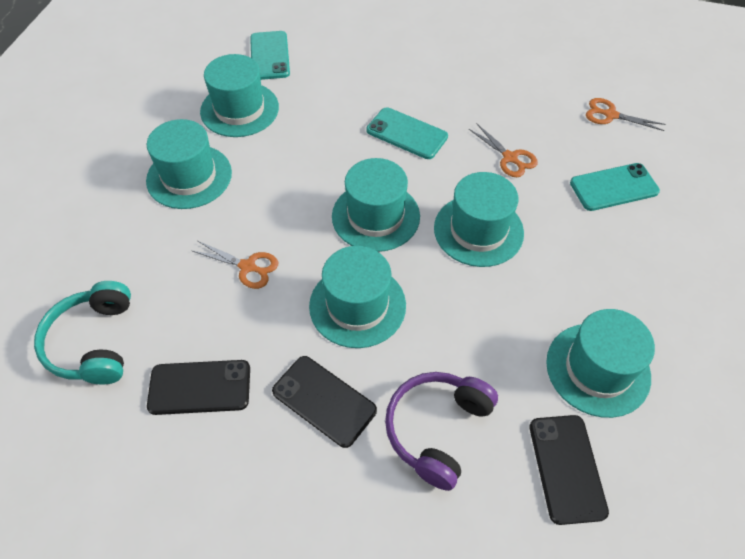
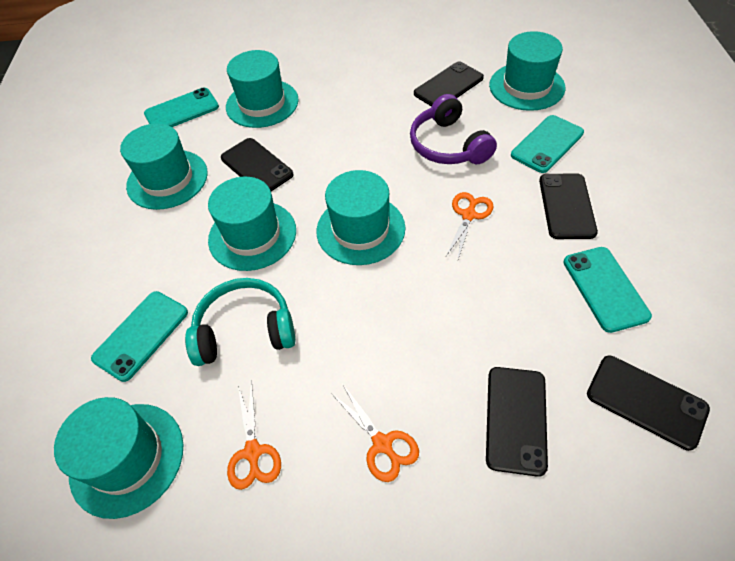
black phone: 3 -> 5
turquoise phone: 3 -> 4

